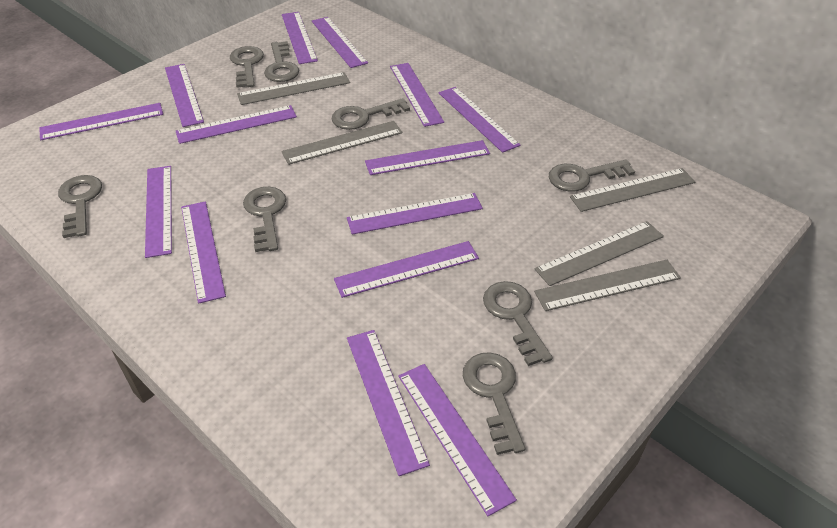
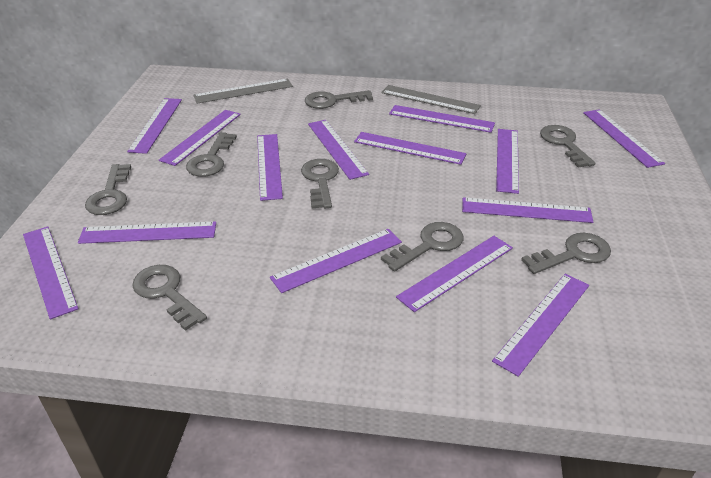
grey ruler: 5 -> 2

